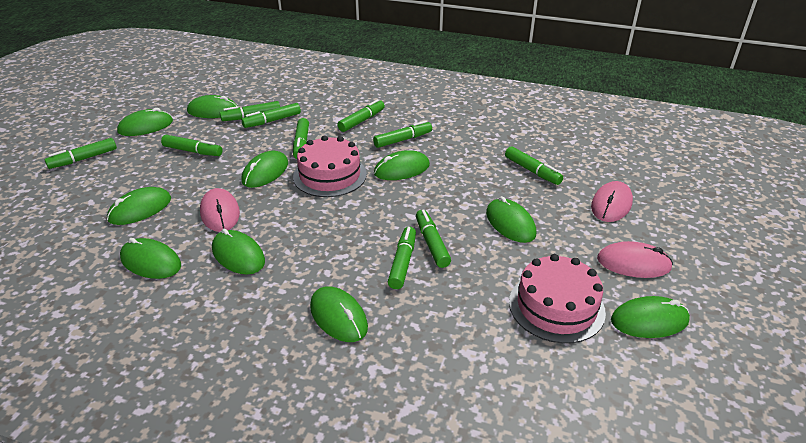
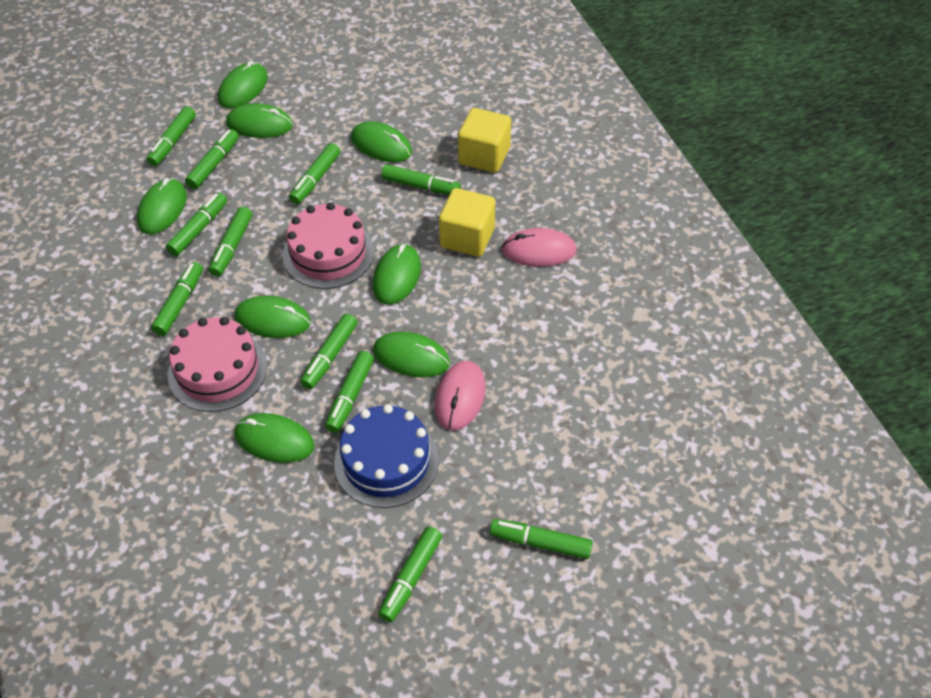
blue cake: 0 -> 1
green marker: 10 -> 11
green mouse: 10 -> 8
pink mouse: 3 -> 2
yellow cube: 0 -> 2

